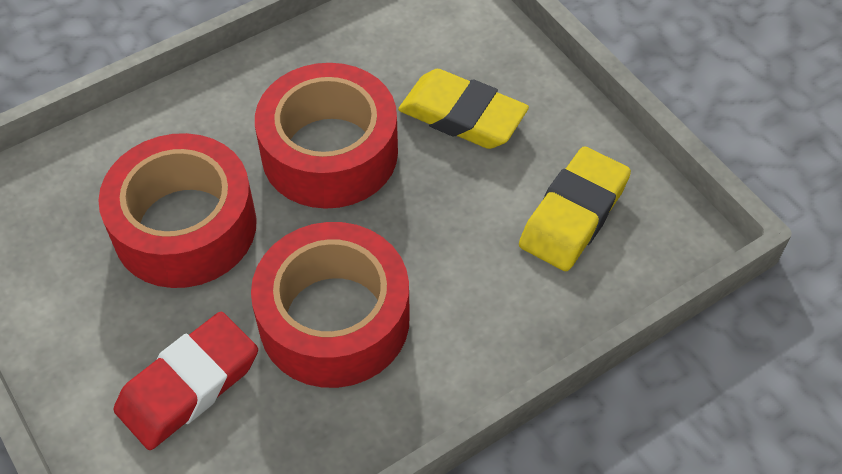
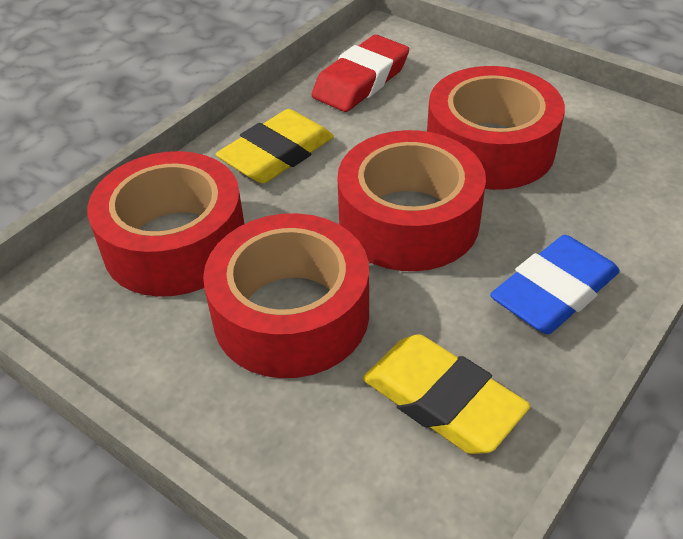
blue eraser: 0 -> 1
red tape: 3 -> 4

